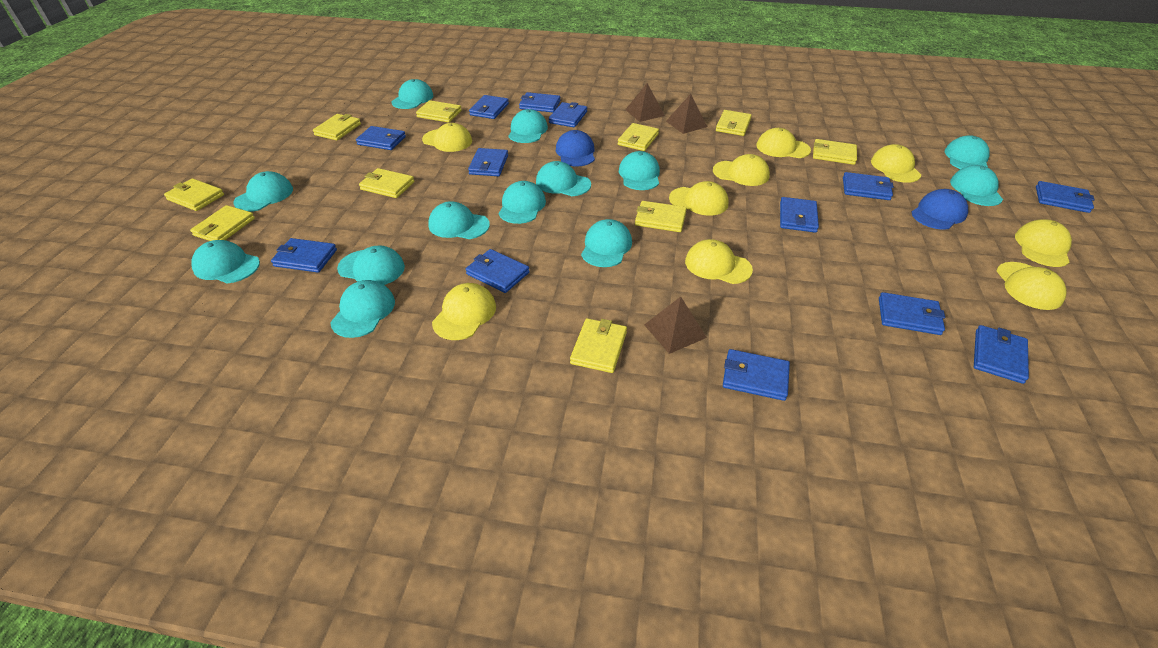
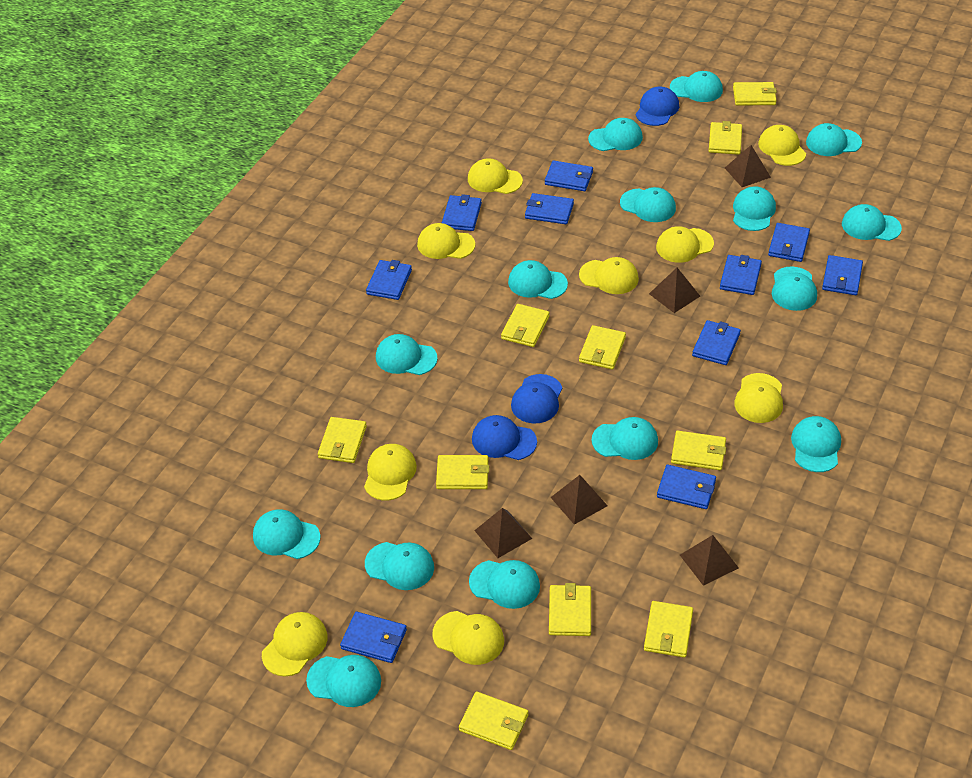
blue cap: 2 -> 3
blue wallet: 13 -> 10
brown pyramid: 3 -> 5
turquoise cap: 13 -> 15

